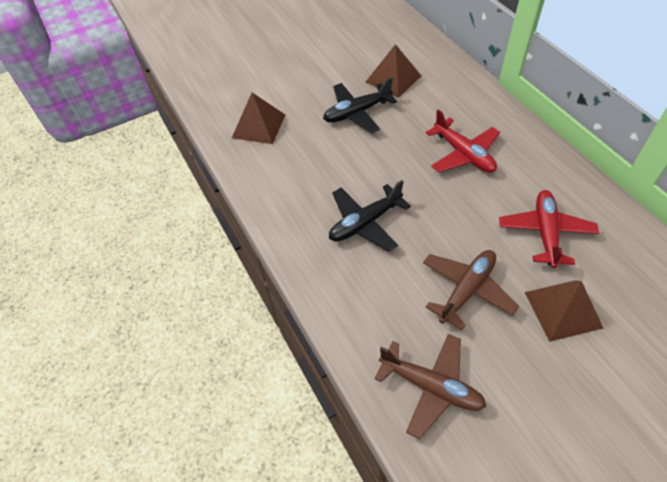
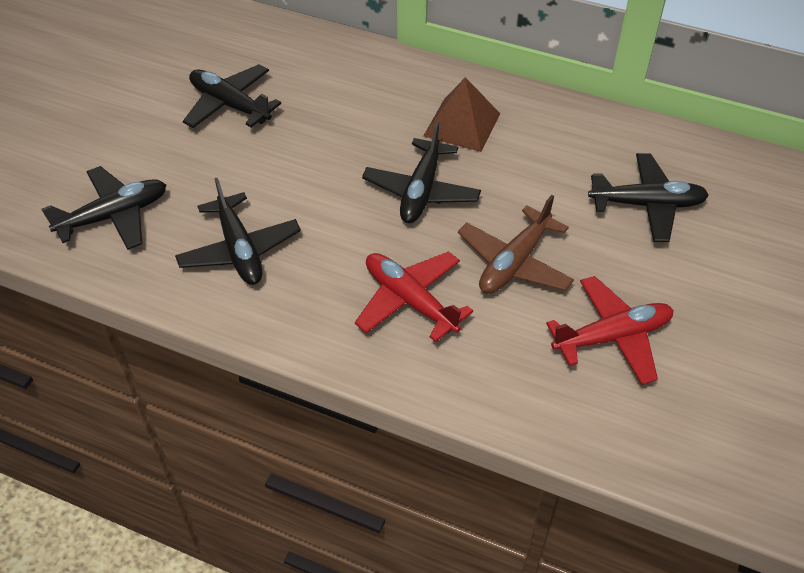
black plane: 2 -> 5
brown plane: 2 -> 1
brown pyramid: 3 -> 1

